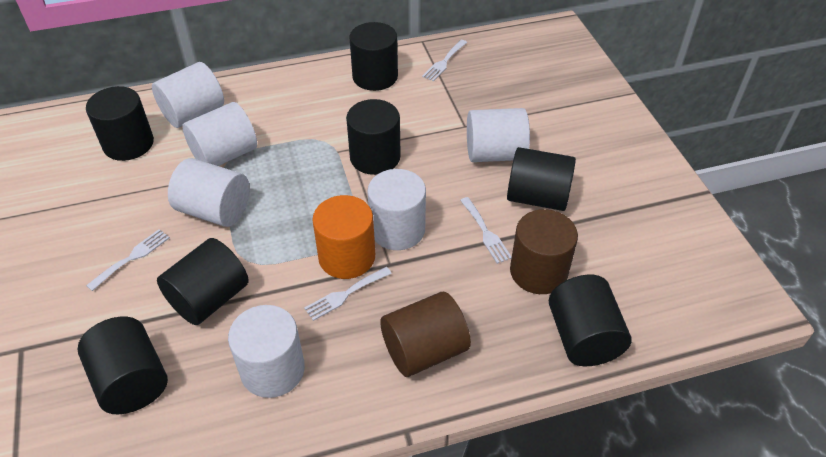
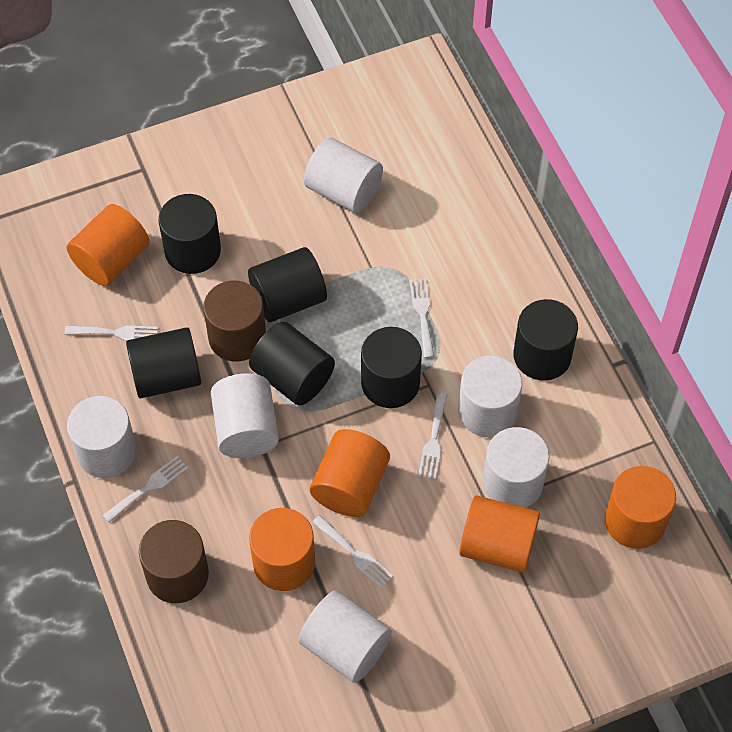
black cylinder: 7 -> 6
orange cylinder: 1 -> 5
white fork: 4 -> 5

